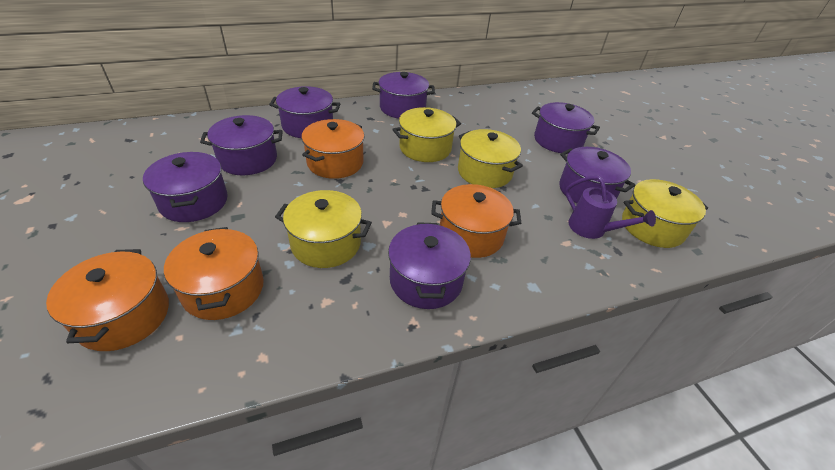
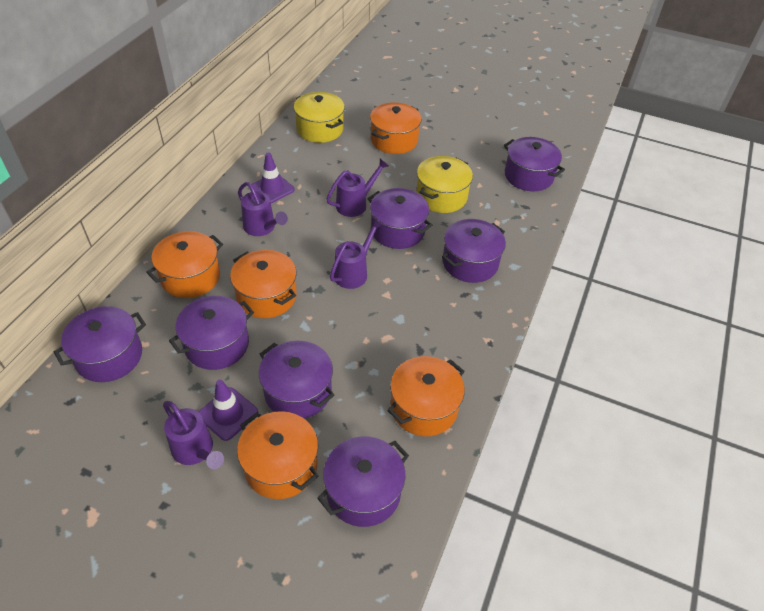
orange pot: 4 -> 5
purple traffic cone: 0 -> 2
purple watering can: 1 -> 4
yellow pot: 4 -> 2

